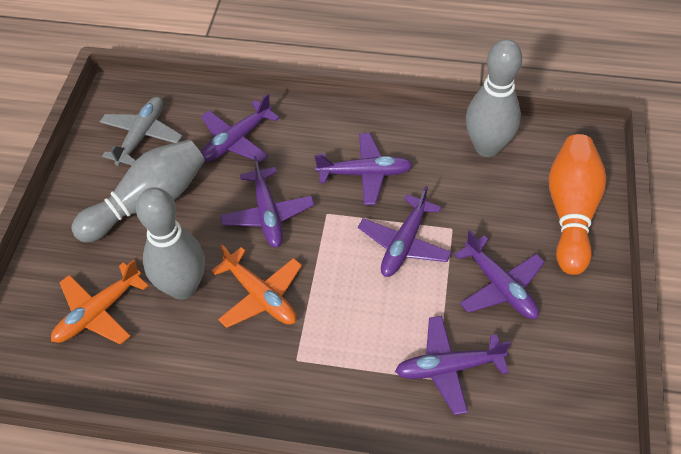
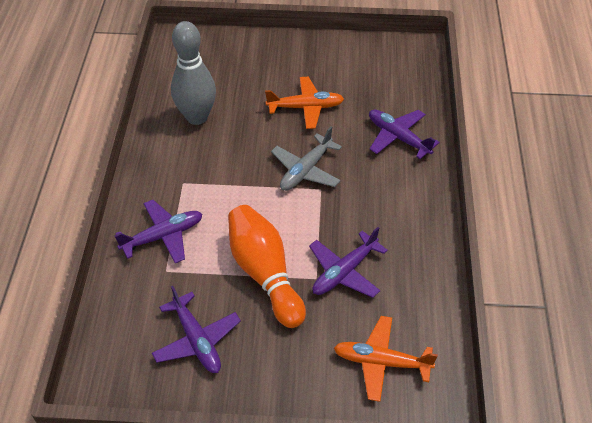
grey bowling pin: 3 -> 1
purple plane: 6 -> 4

